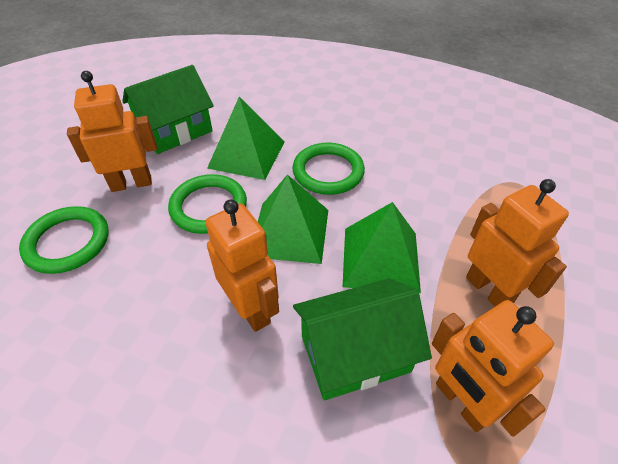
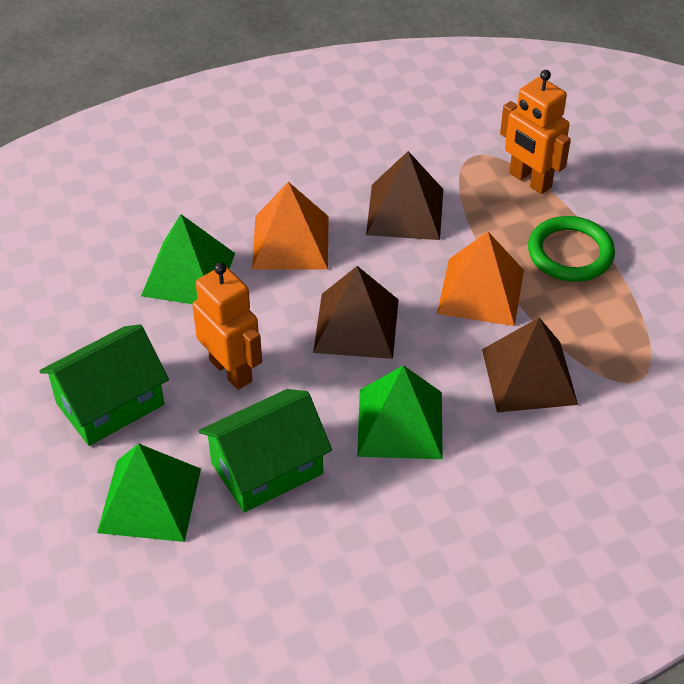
brown pyramid: 0 -> 3
green ring: 3 -> 1
orange pyramid: 0 -> 2
orange robot: 4 -> 2

